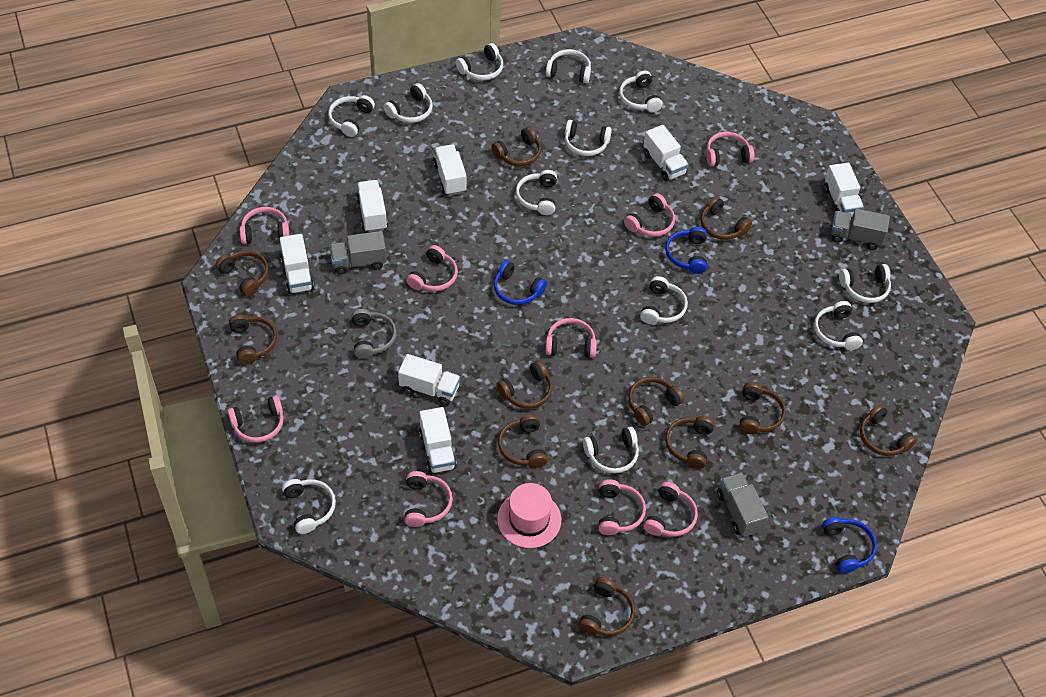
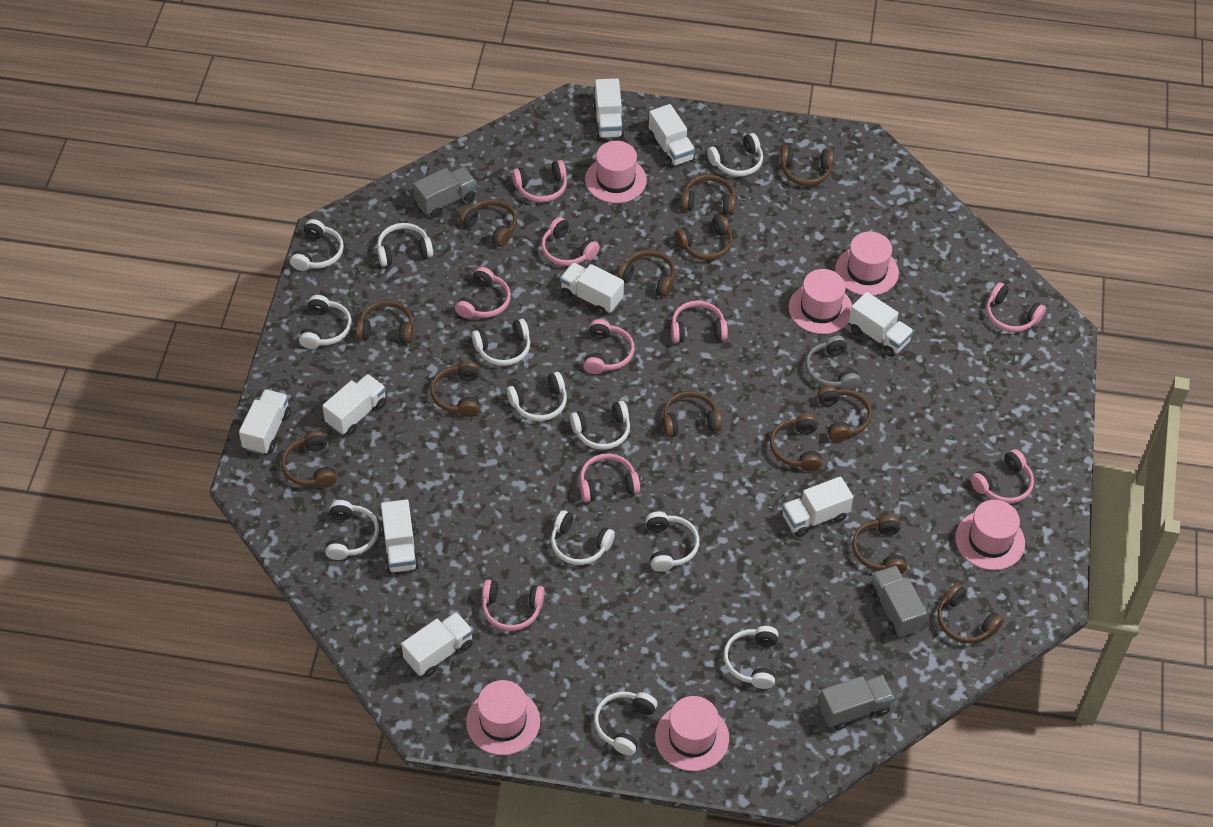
blue headphones: 3 -> 0
brown headphones: 11 -> 13
pink hat: 1 -> 6
white truck: 7 -> 9

